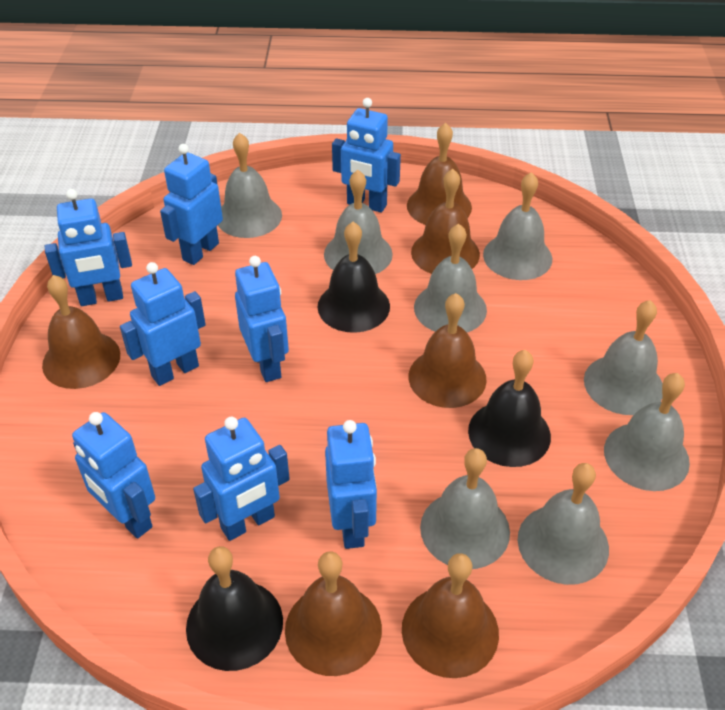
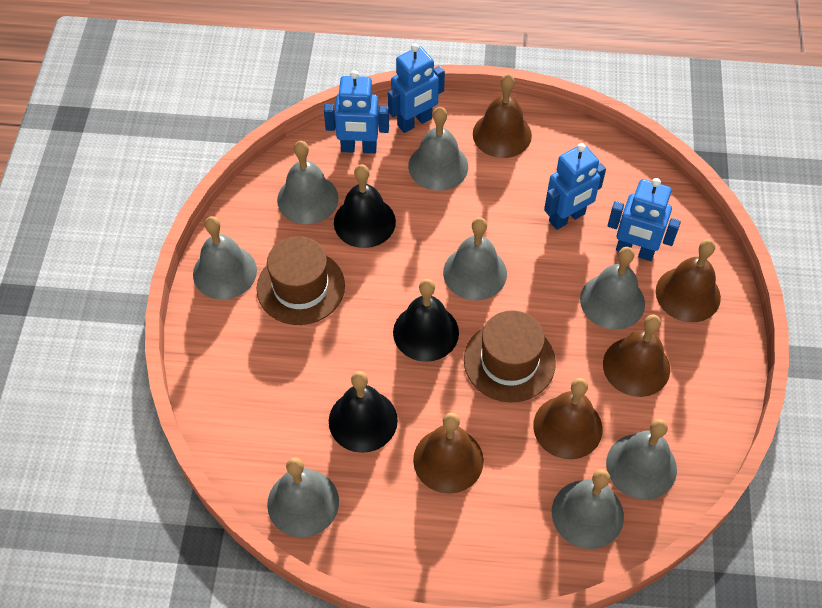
blue robot: 8 -> 4
brown bell: 6 -> 5
brown hat: 0 -> 2

